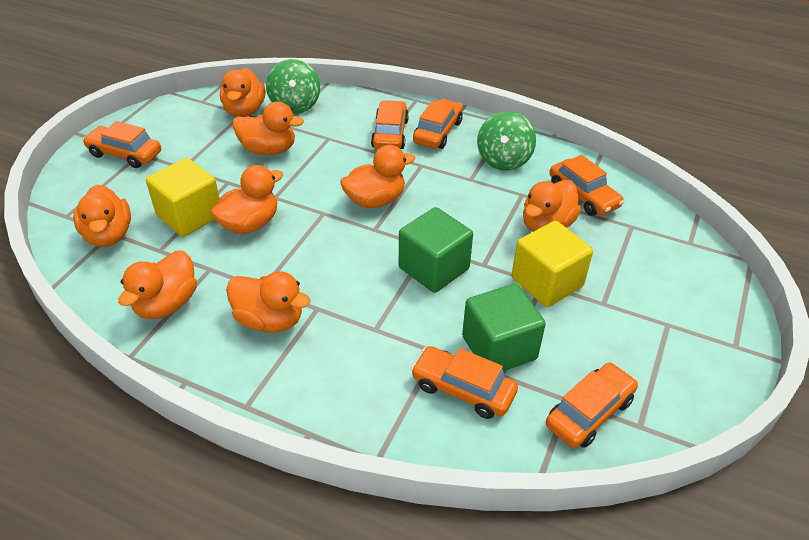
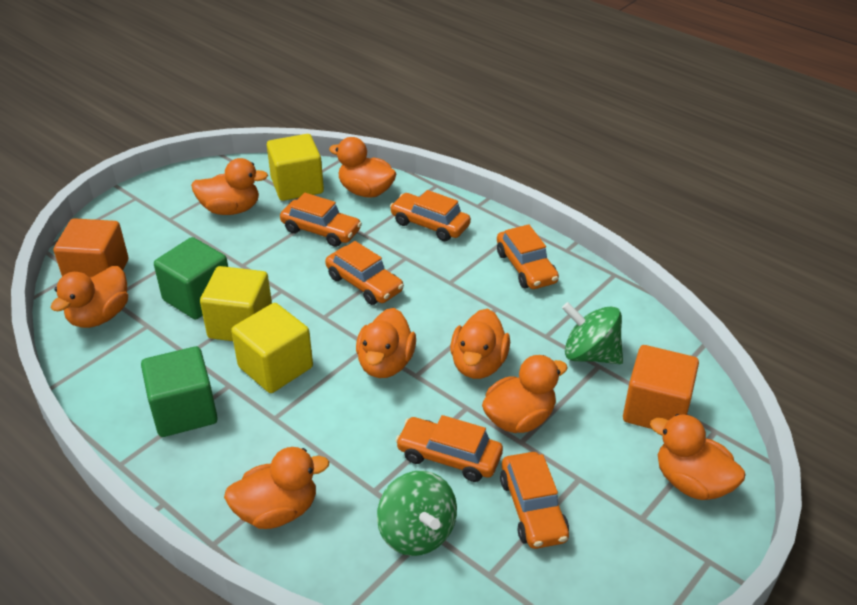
orange cube: 0 -> 2
yellow cube: 2 -> 3

